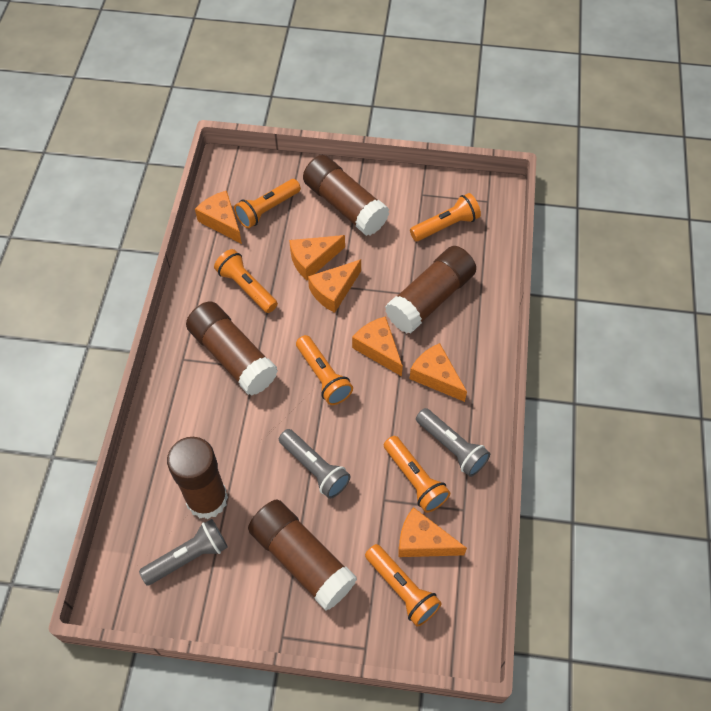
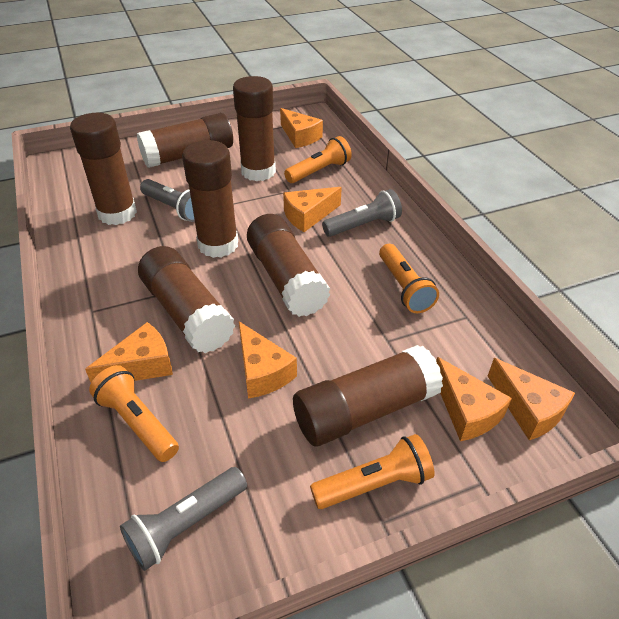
brown glue stick: 5 -> 7
orange flashlight: 6 -> 4

